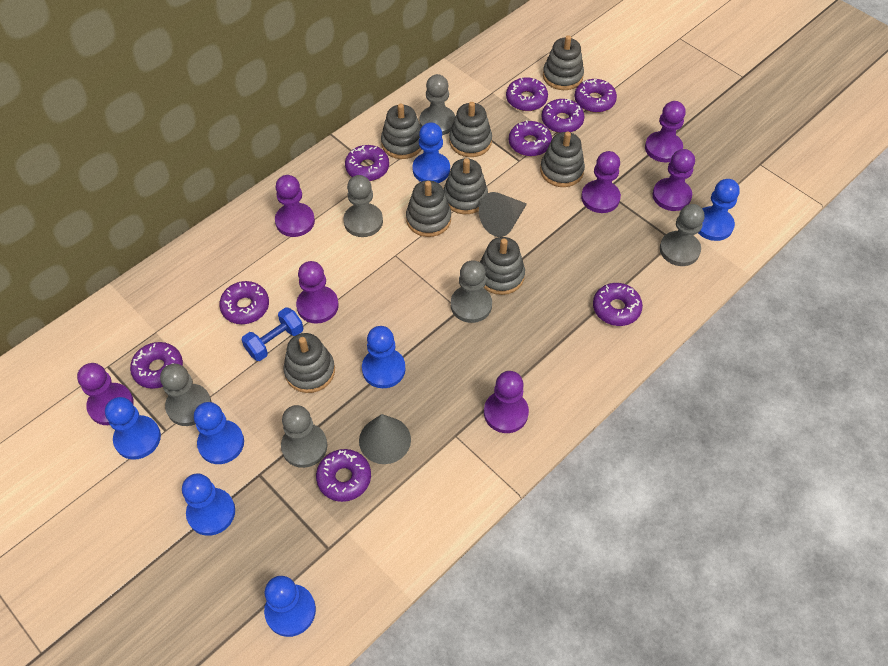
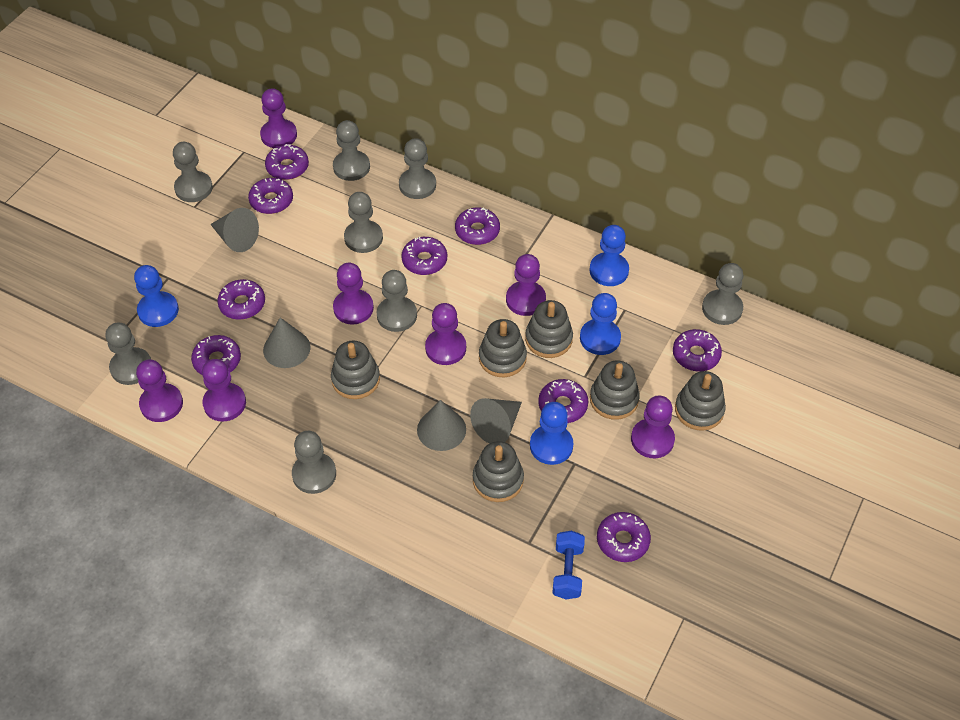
blue pawn: 7 -> 4
grey cone: 2 -> 4
grey pawn: 6 -> 8
grey stacking toy: 8 -> 6

